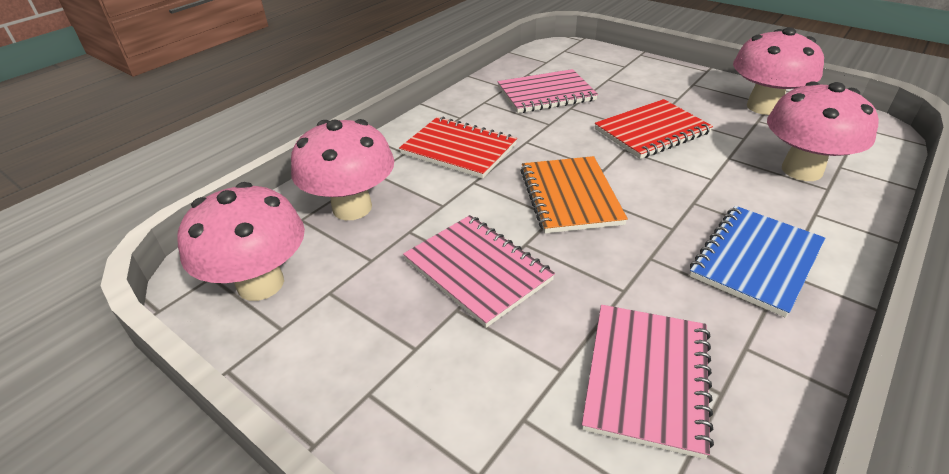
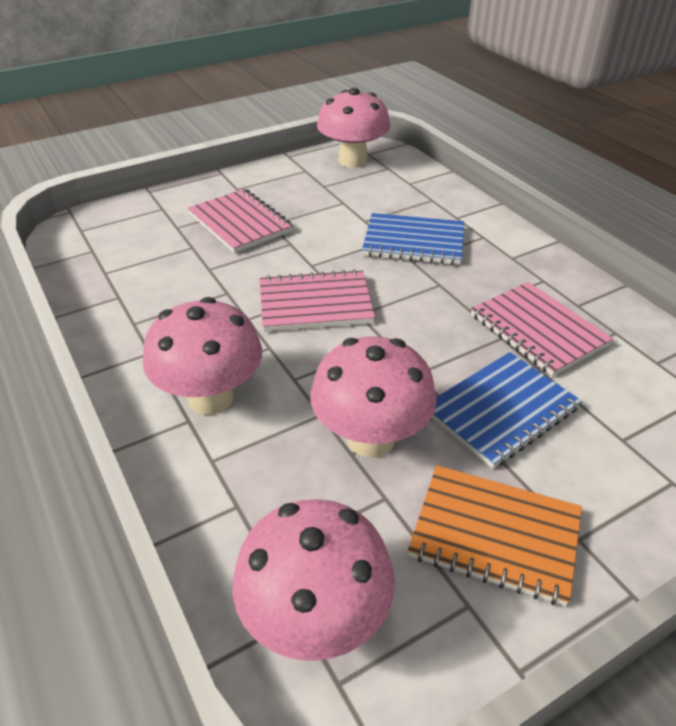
blue notebook: 1 -> 2
red notebook: 2 -> 0

